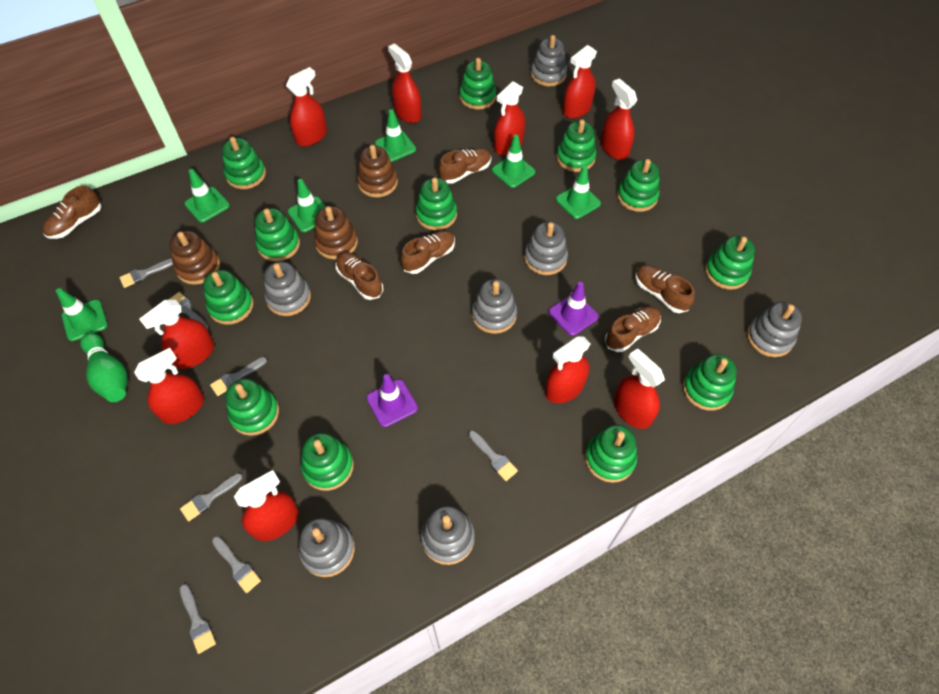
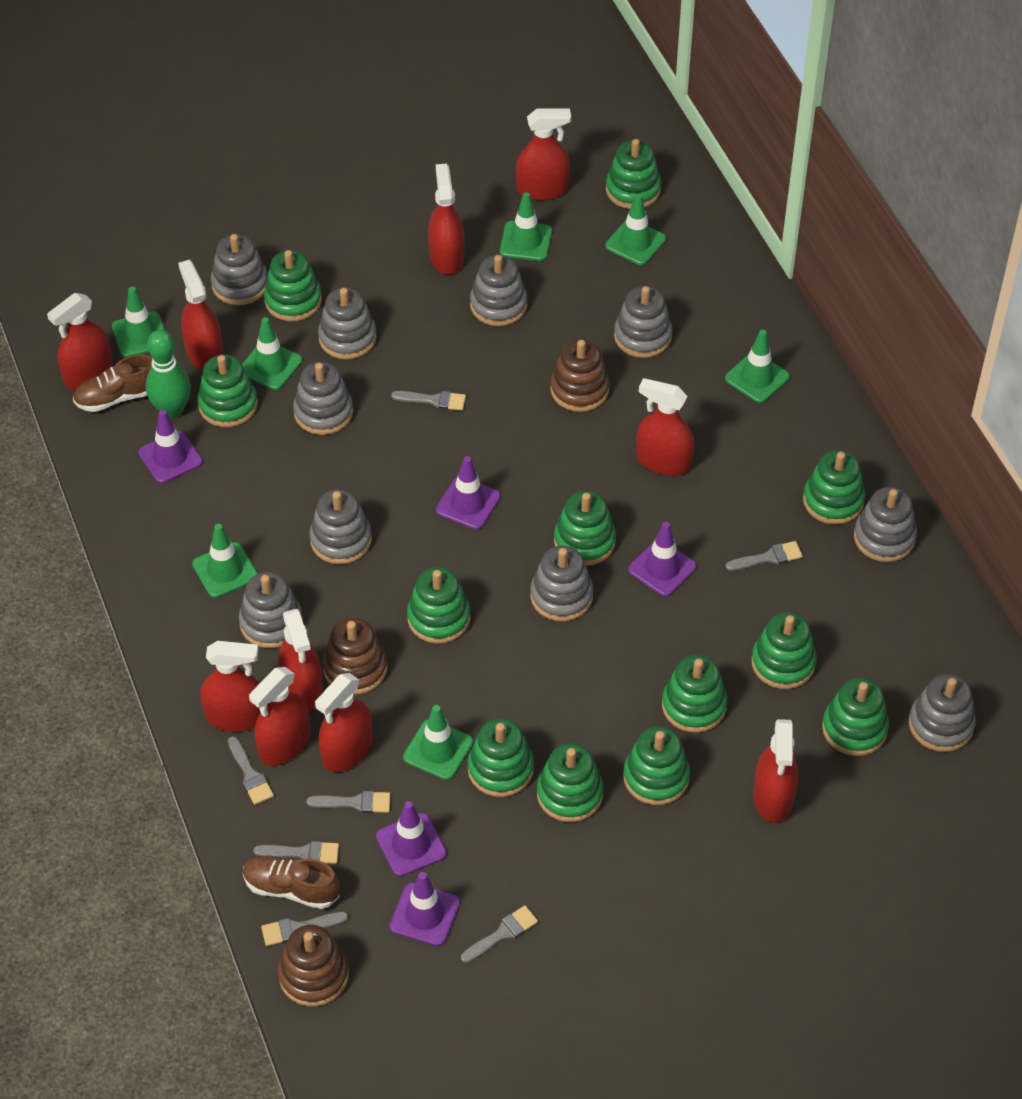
brown shoe: 6 -> 2
green traffic cone: 6 -> 7
grey stacking toy: 7 -> 10
purple traffic cone: 2 -> 5

